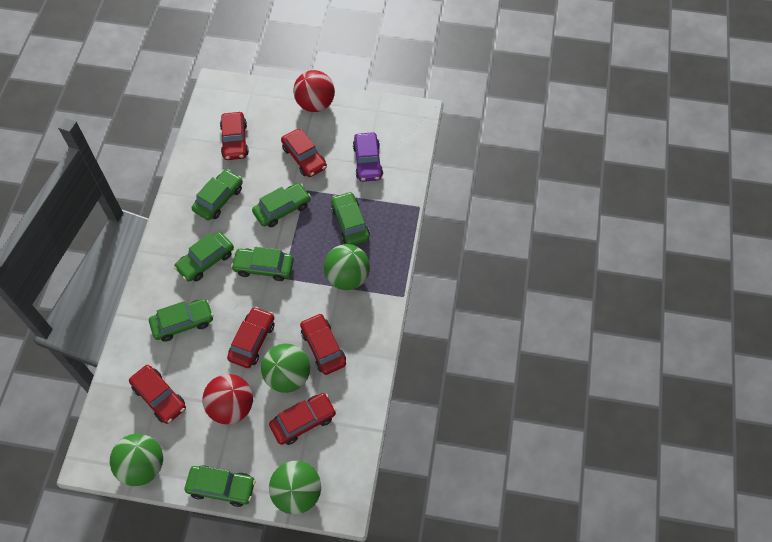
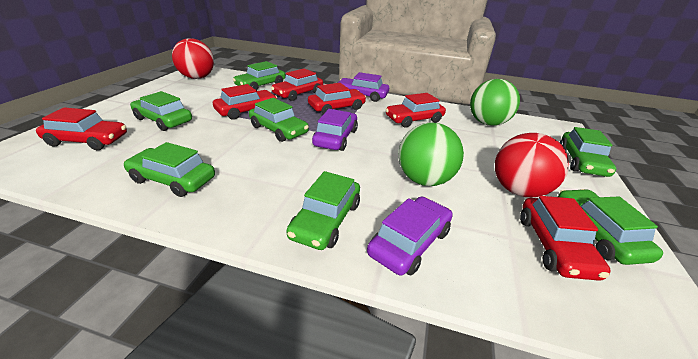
green ball: 4 -> 2
purple car: 1 -> 3

